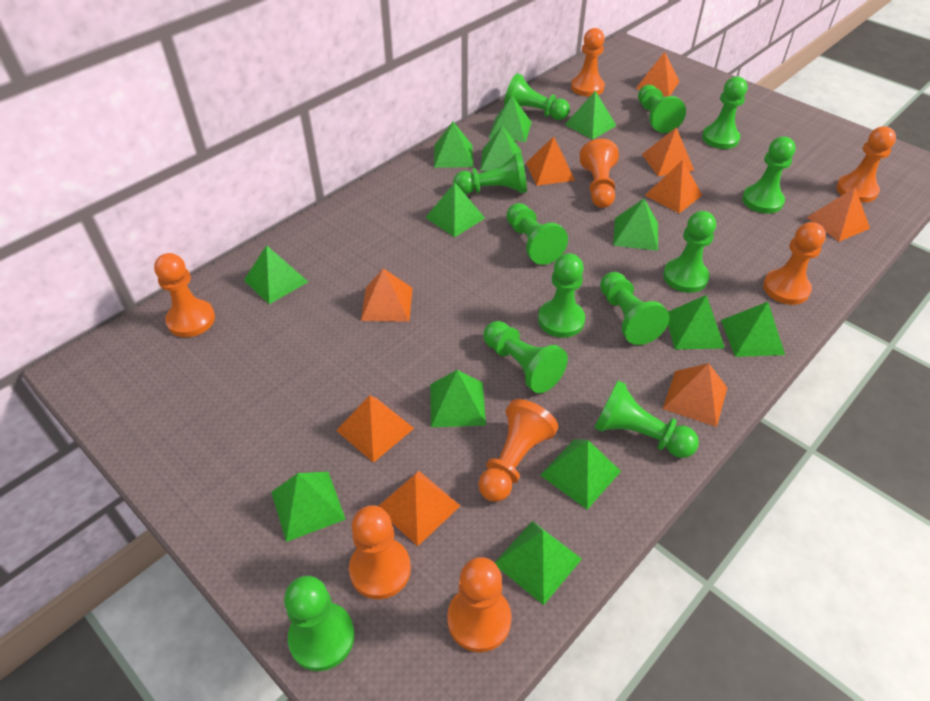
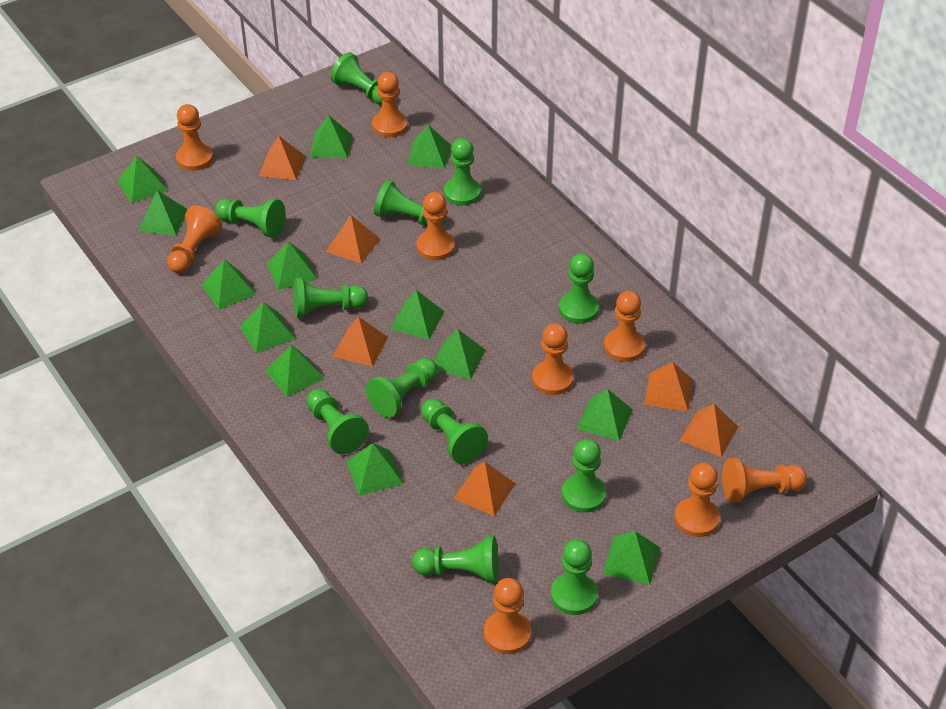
orange pawn: 8 -> 9
orange pyramid: 9 -> 6

